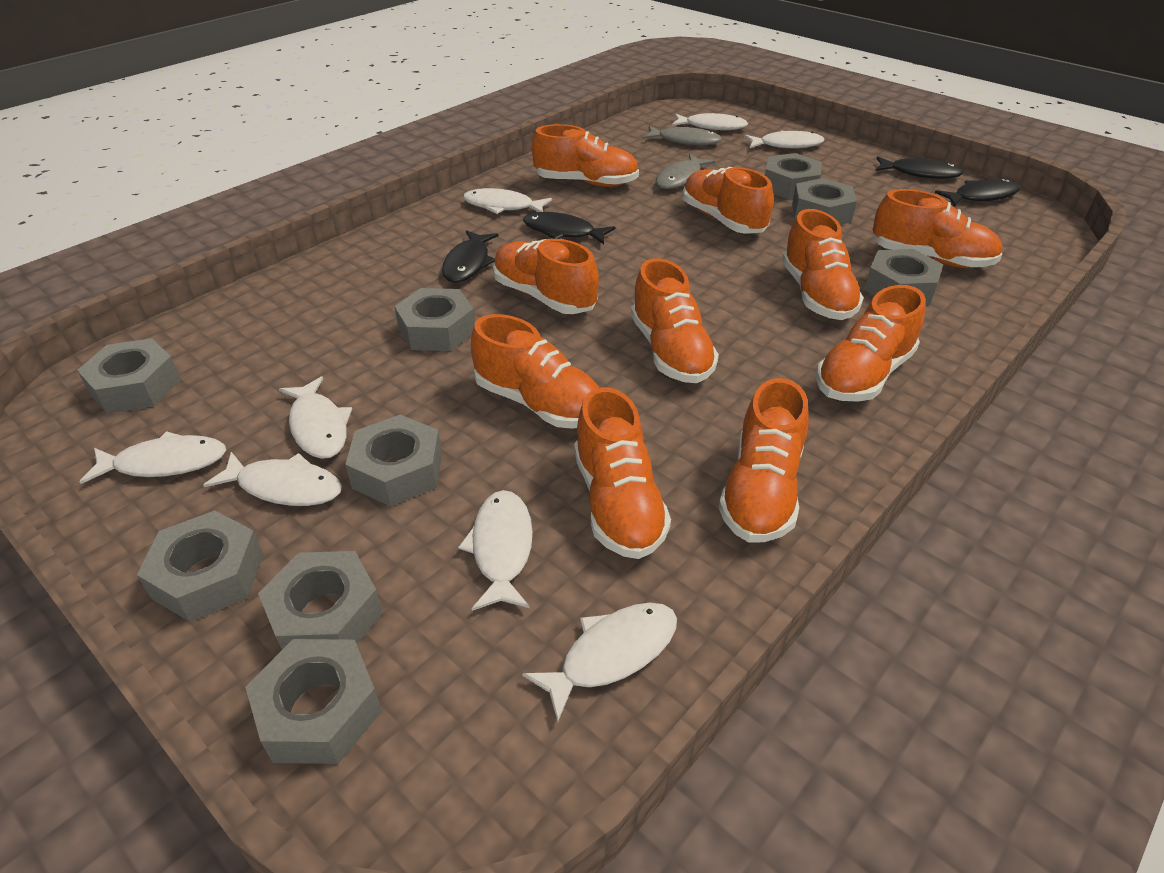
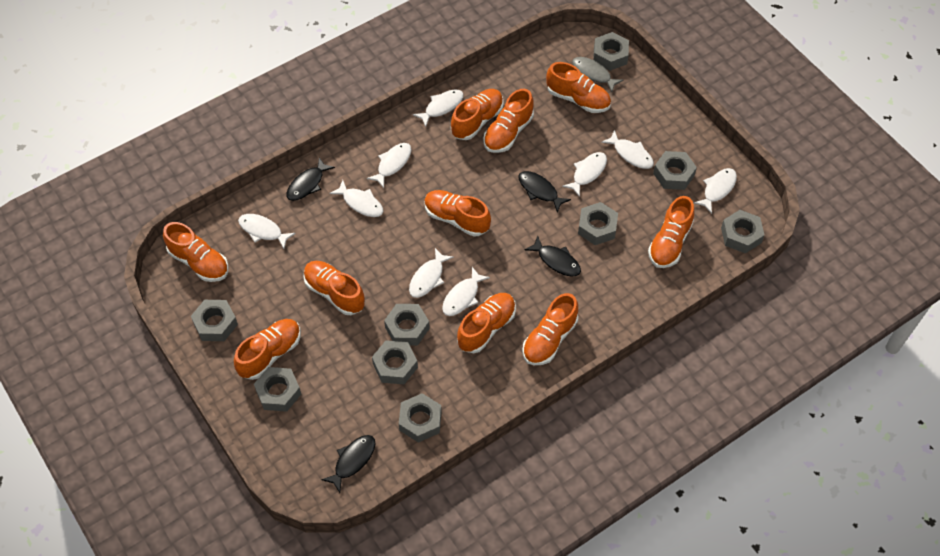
grey fish: 2 -> 1
white fish: 8 -> 9

